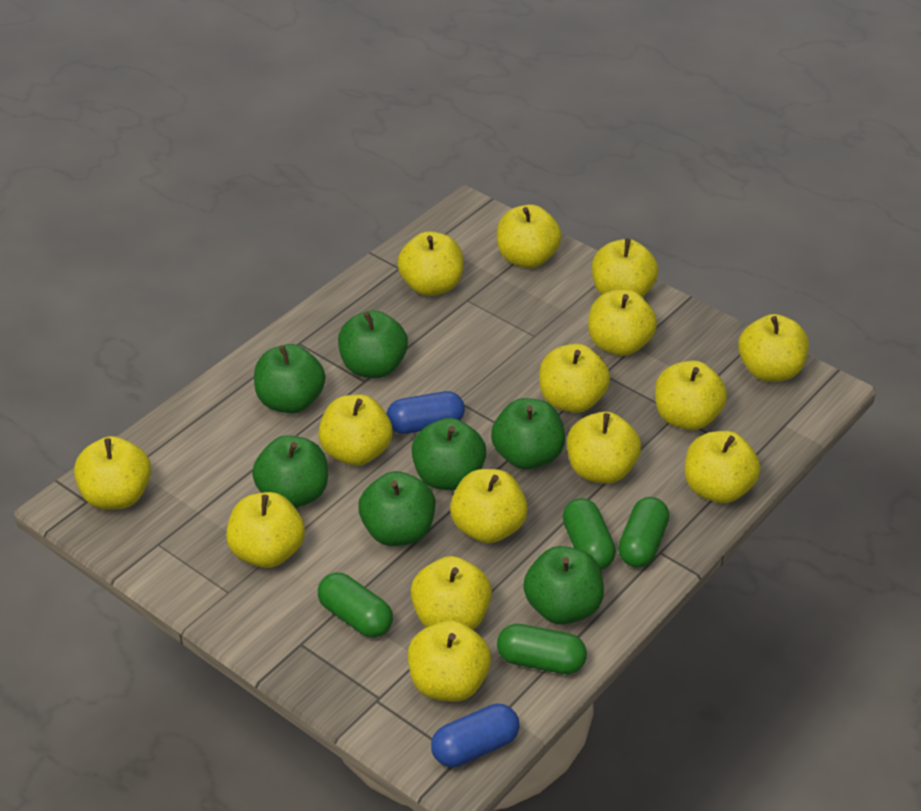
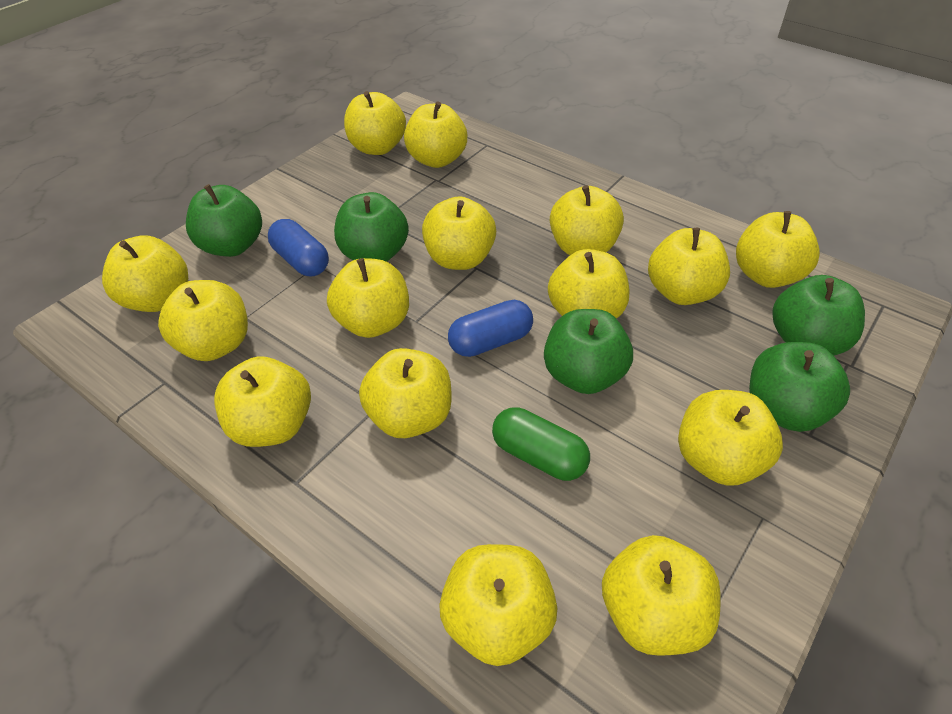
green apple: 7 -> 5
green capsule: 4 -> 1

